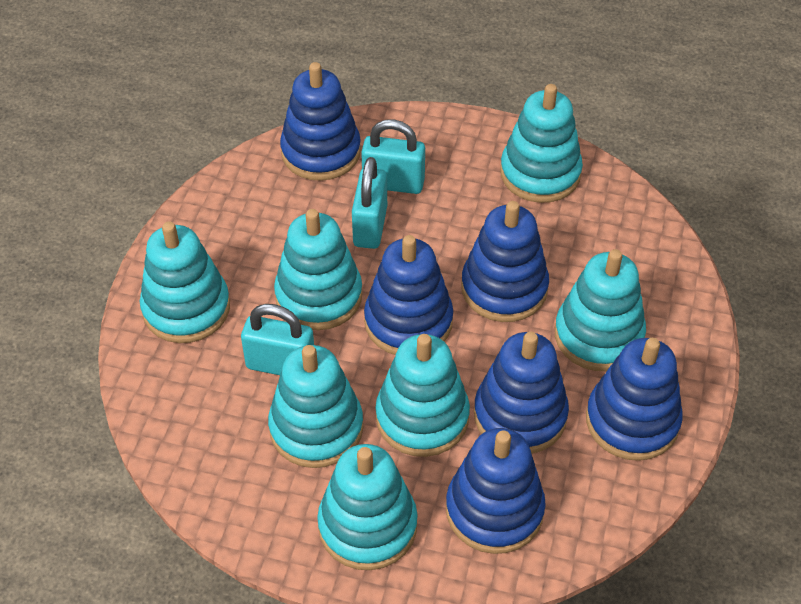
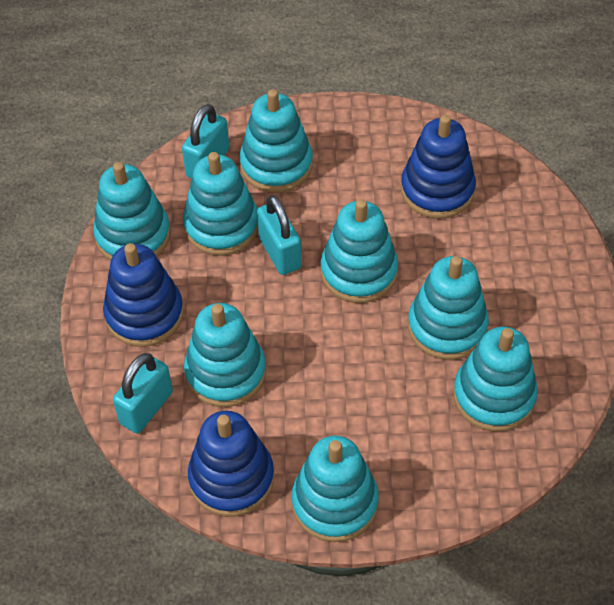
blue stacking toy: 6 -> 3
turquoise stacking toy: 7 -> 8

